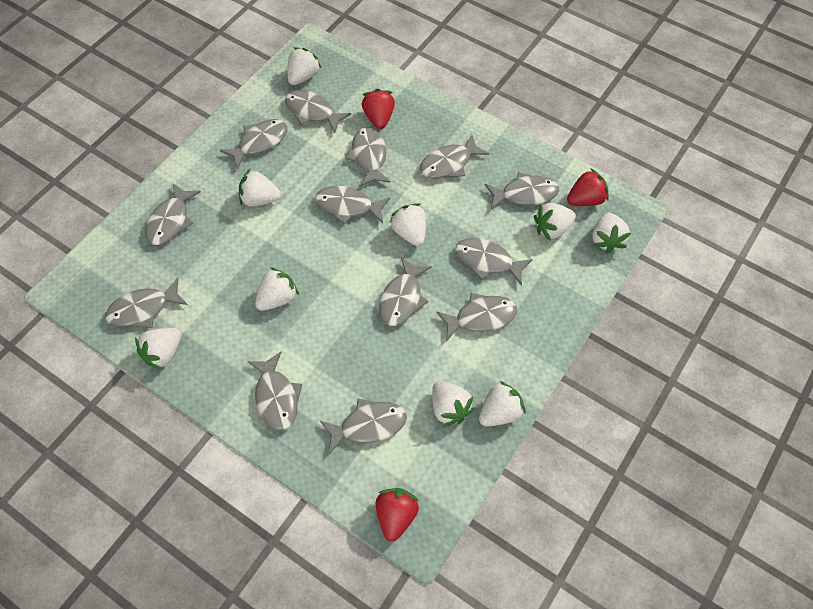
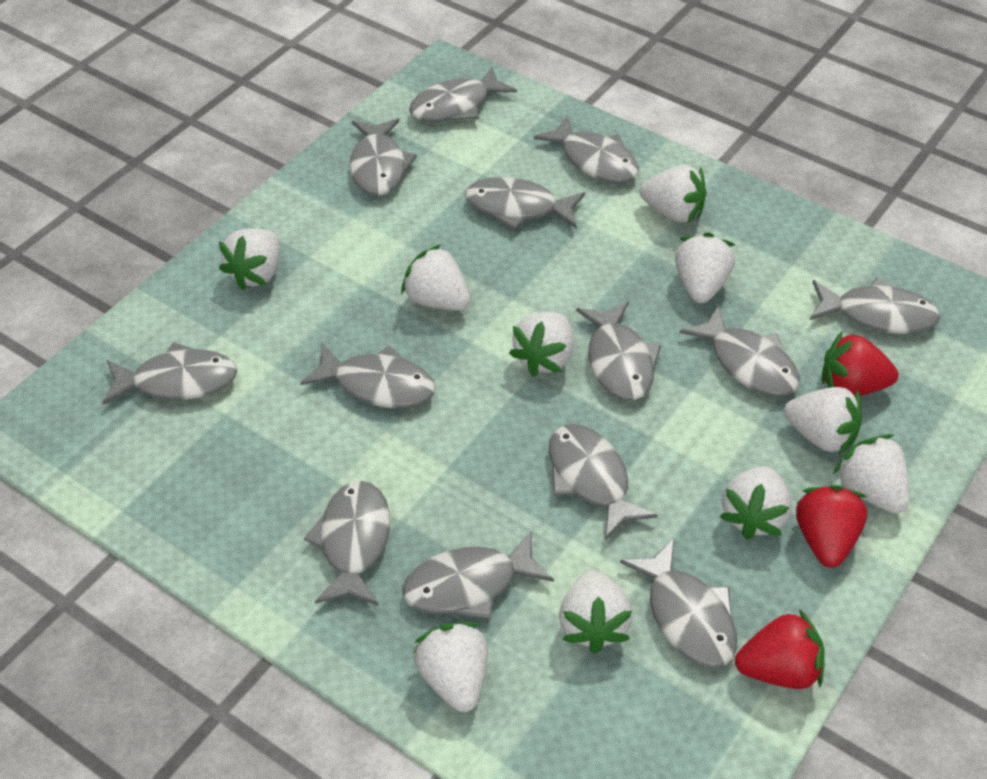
white strawberry: 9 -> 10

